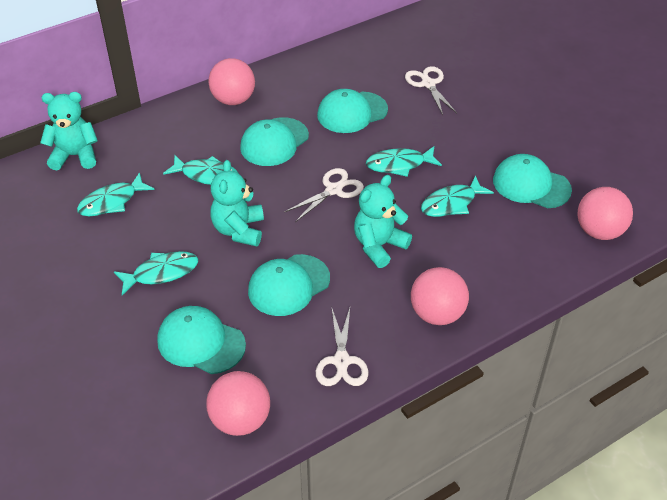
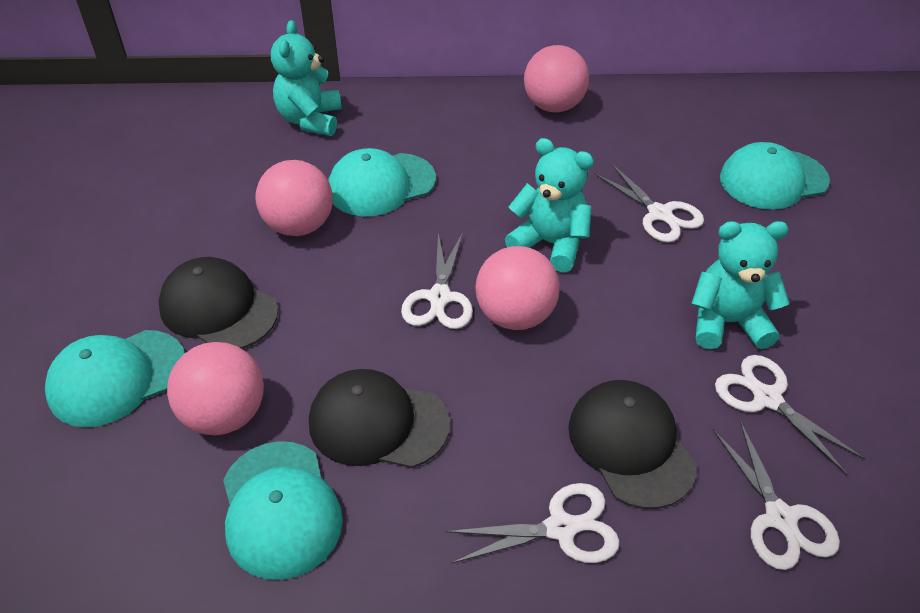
black cap: 0 -> 3
turquoise cap: 5 -> 4
turquoise fish: 5 -> 0
white scissors: 3 -> 5

